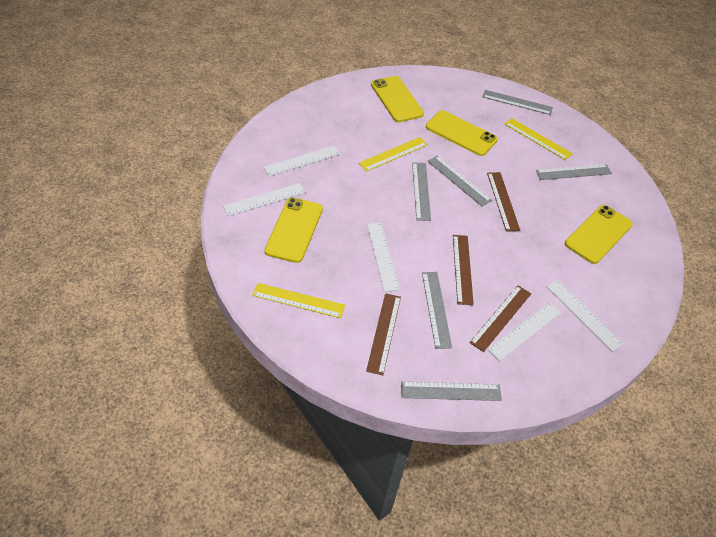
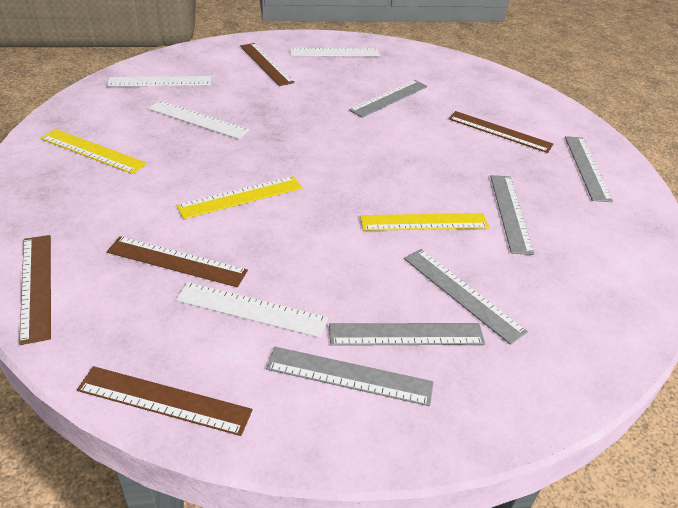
brown ruler: 4 -> 5
white ruler: 5 -> 4
yellow phone: 4 -> 0

